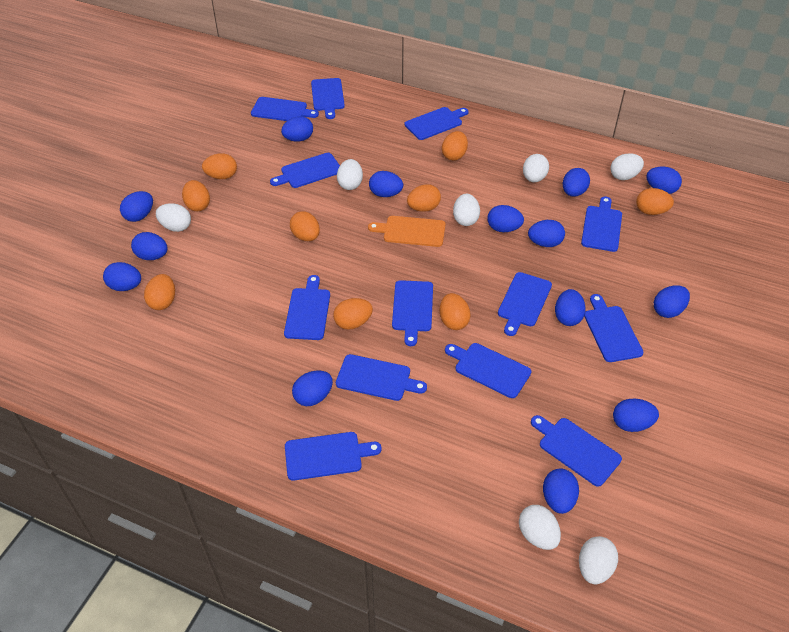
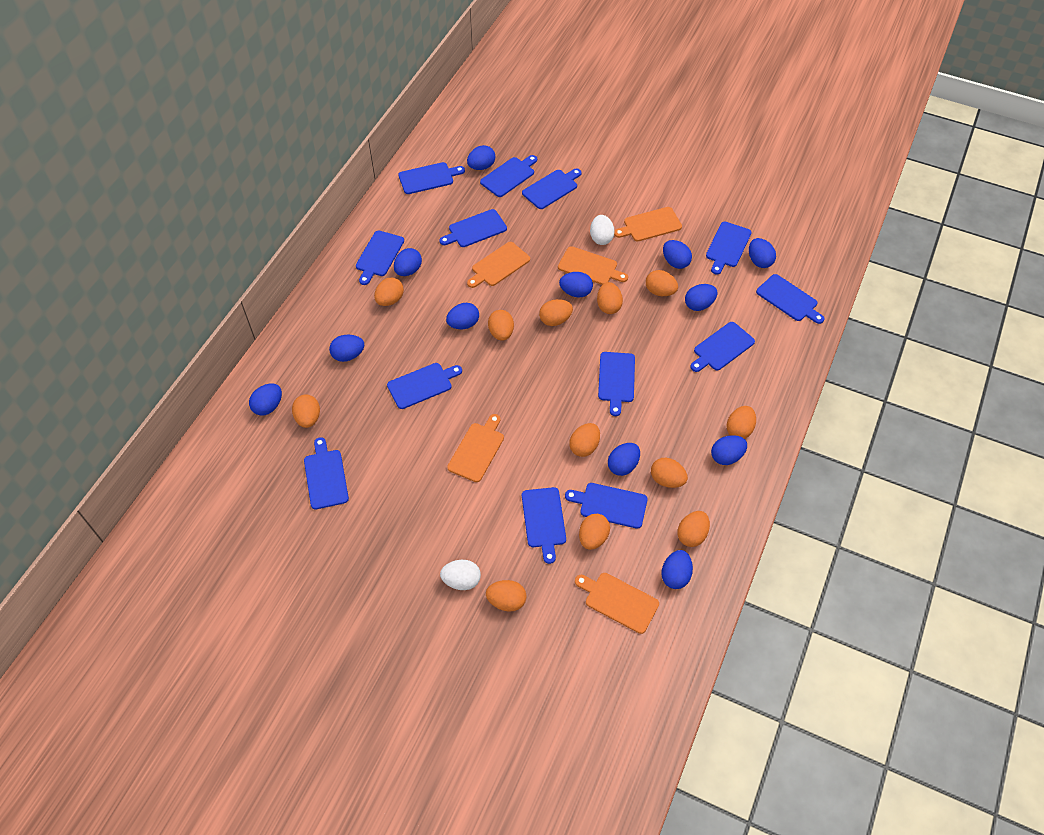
blue egg: 14 -> 12
orange cutting board: 1 -> 5
orange egg: 9 -> 12
white egg: 7 -> 2

